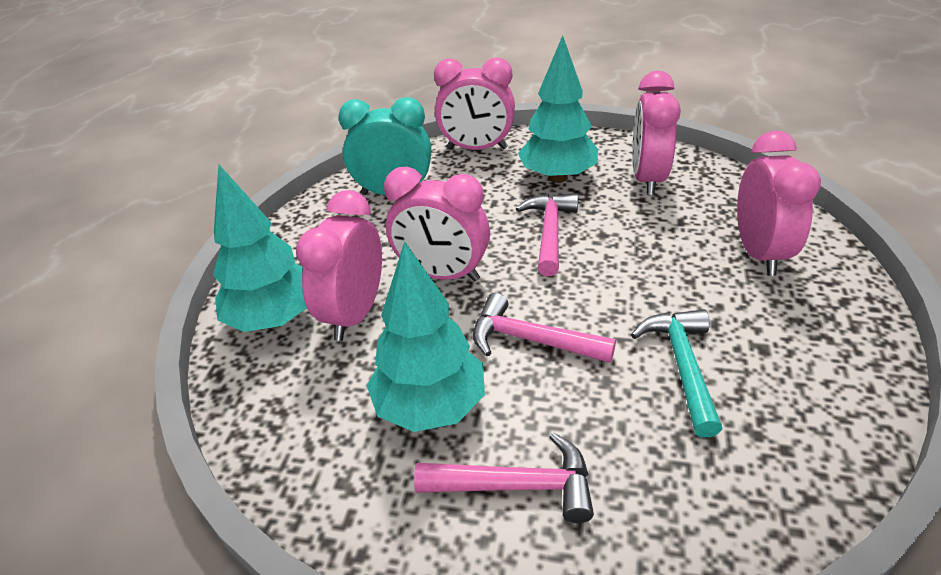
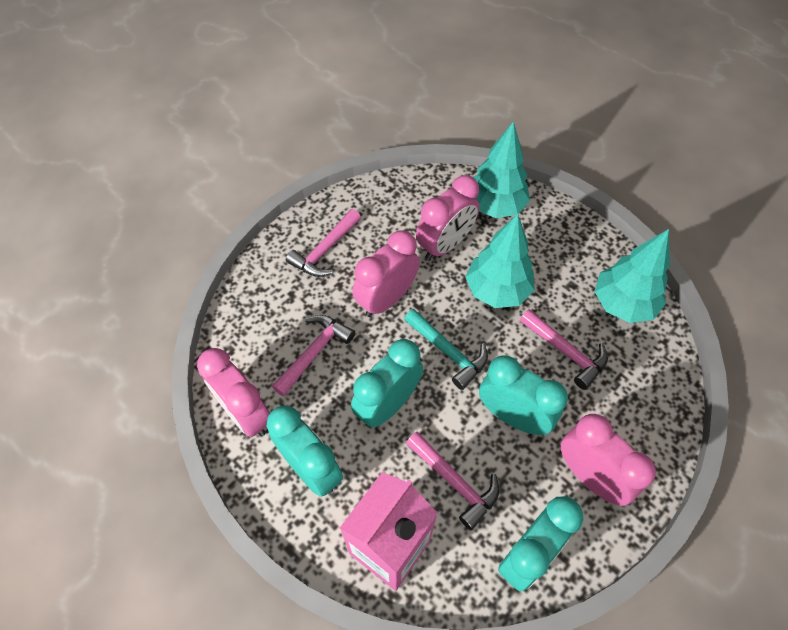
pink carton: 0 -> 1
pink clock: 5 -> 4
pink hammer: 3 -> 4
turquoise clock: 1 -> 4

